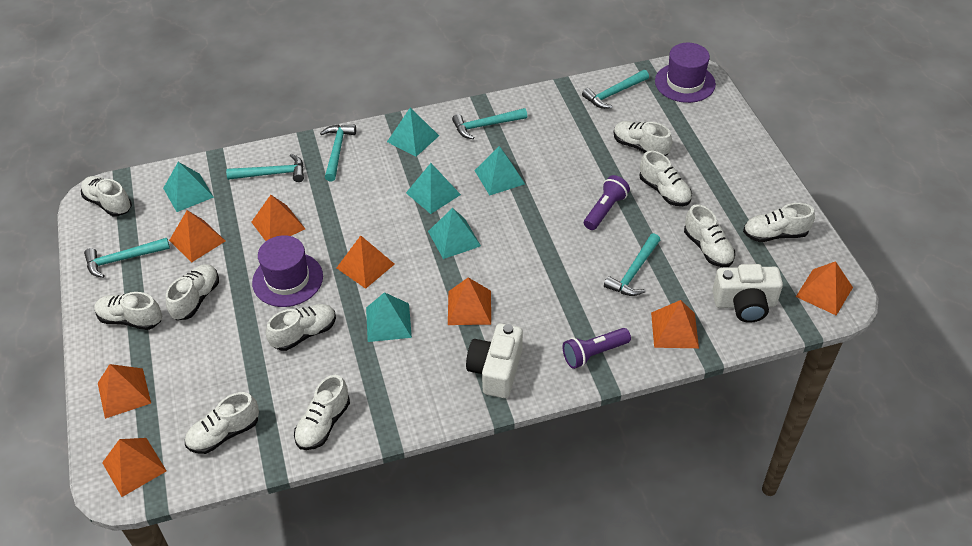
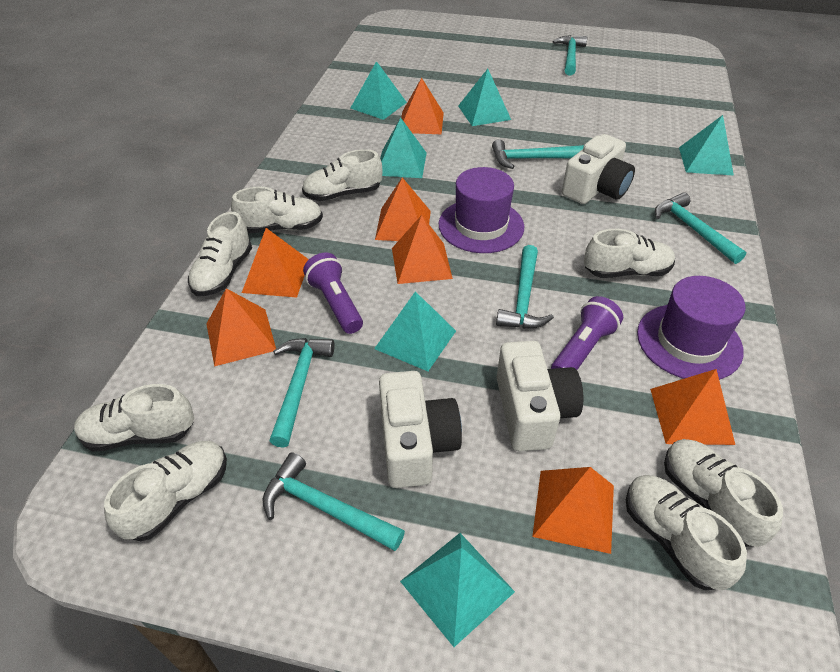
orange pyramid: 8 -> 7
white camera: 2 -> 3
white shoe: 10 -> 8

